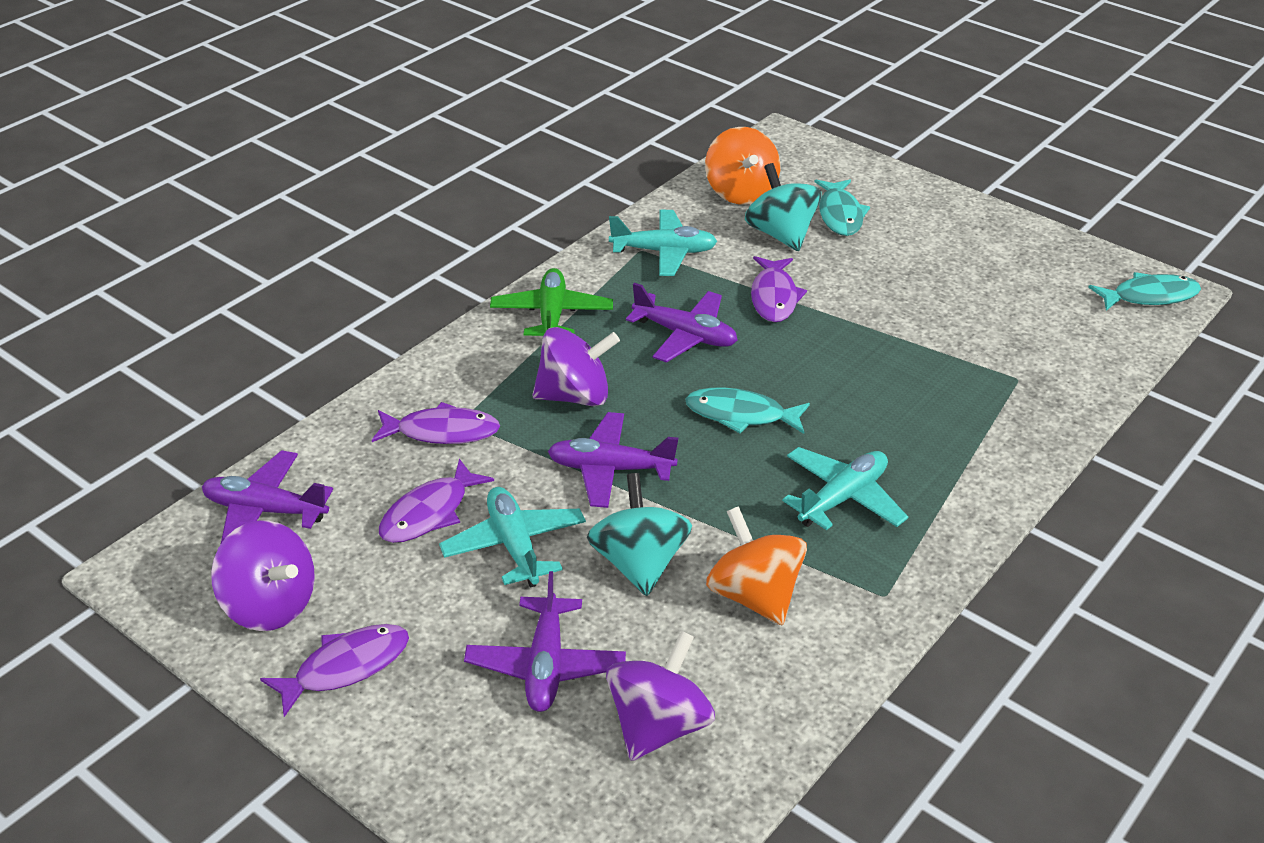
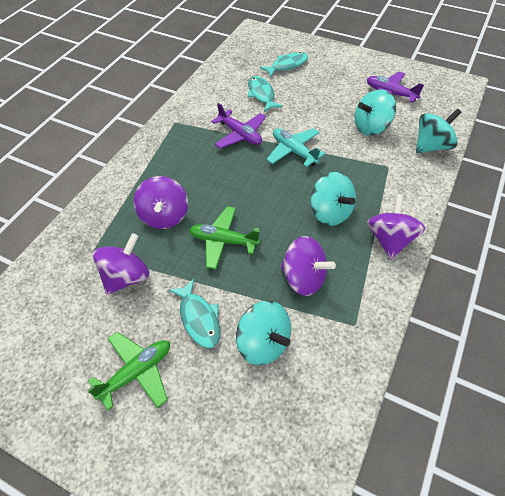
green plane: 1 -> 2
orange spinning top: 2 -> 0
purple fish: 4 -> 0
purple plane: 4 -> 2
purple spinning top: 3 -> 4
turquoise plane: 3 -> 1
turquoise spinning top: 2 -> 4

